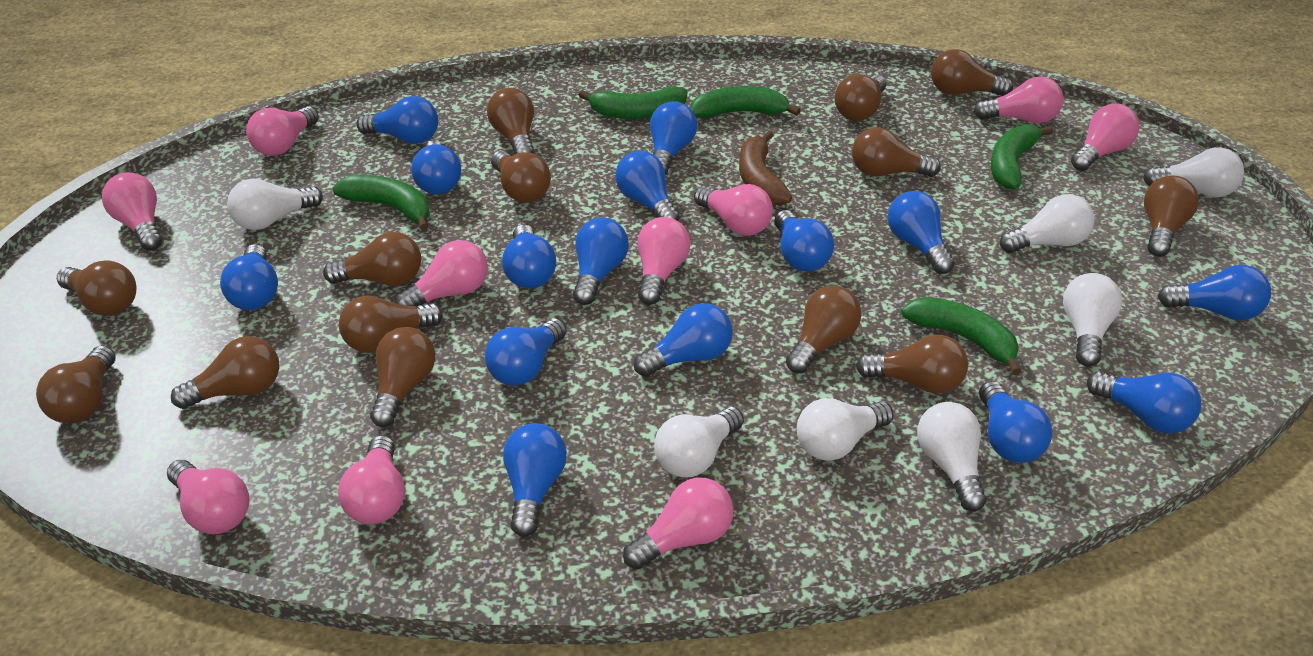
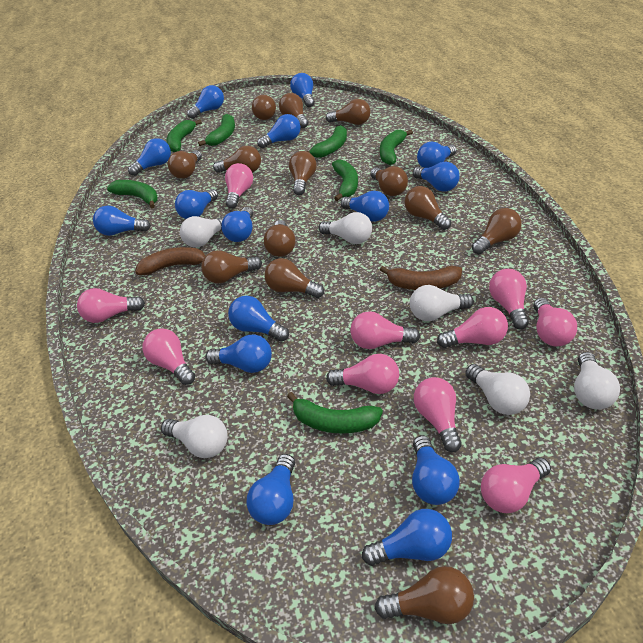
brown banana: 1 -> 2
brown light bulb: 14 -> 13
green banana: 5 -> 7
white light bulb: 7 -> 6

